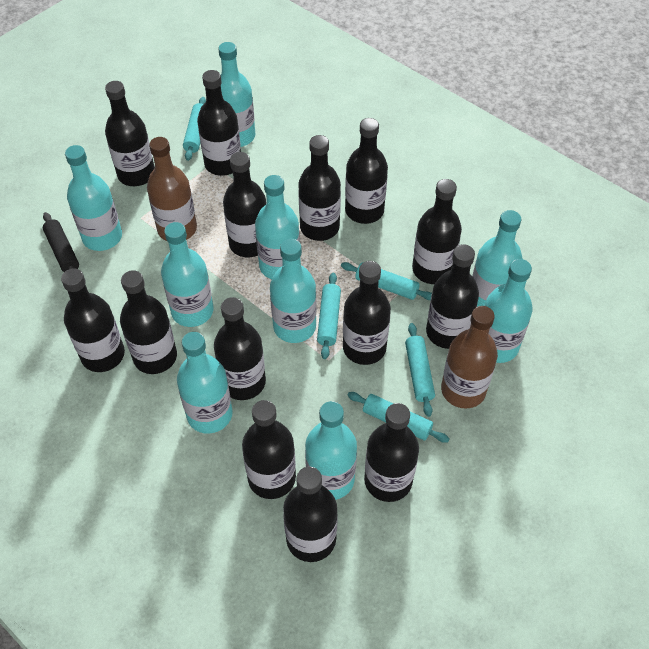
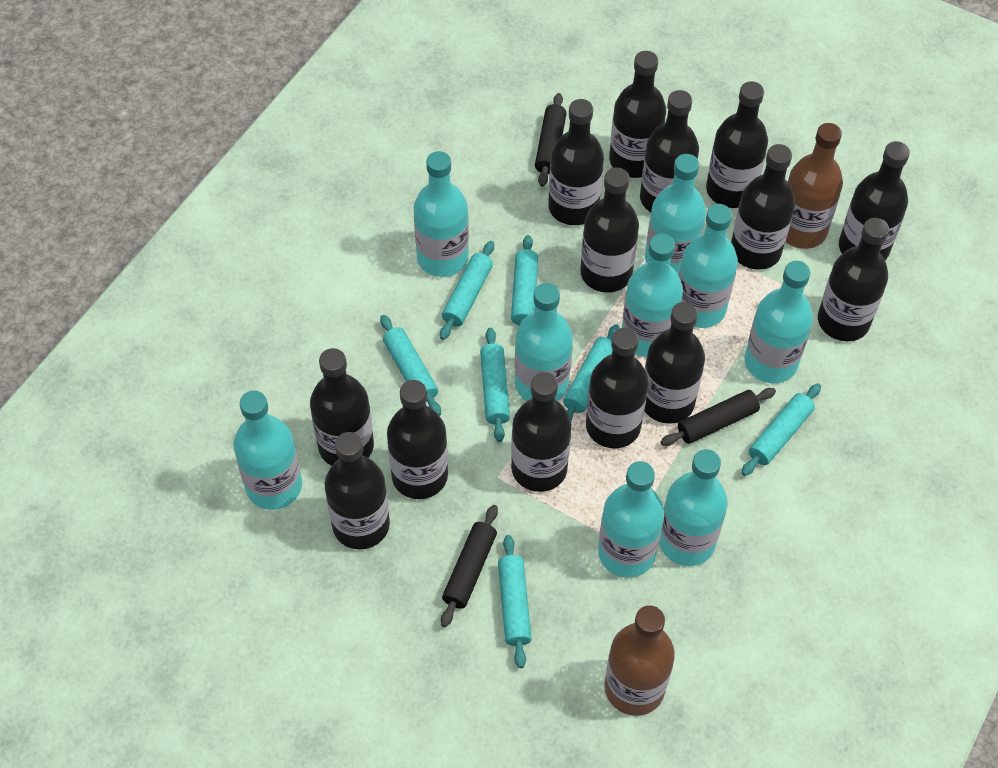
black rolling pin: 1 -> 3
turquoise rolling pin: 5 -> 7

